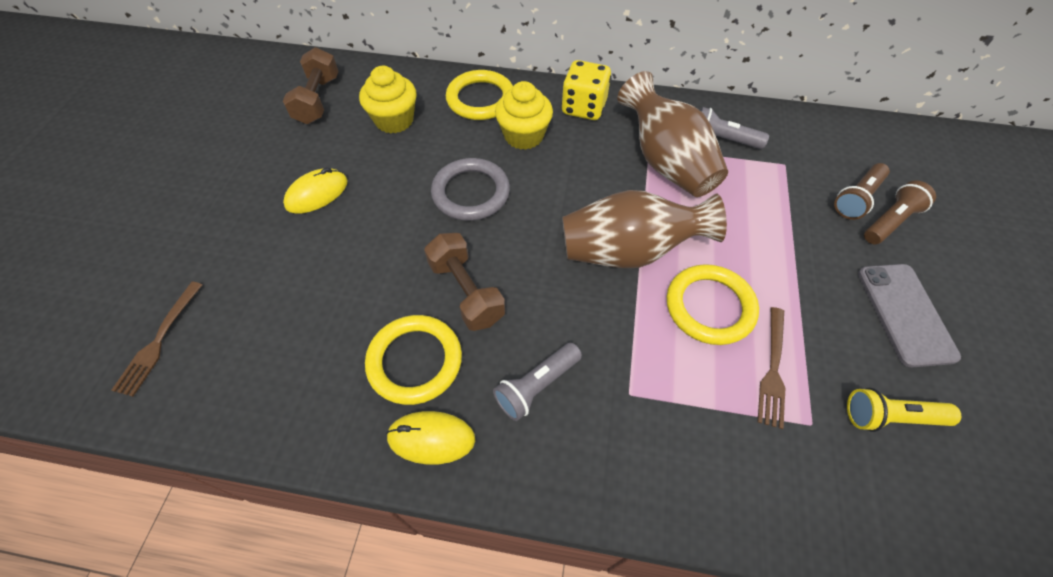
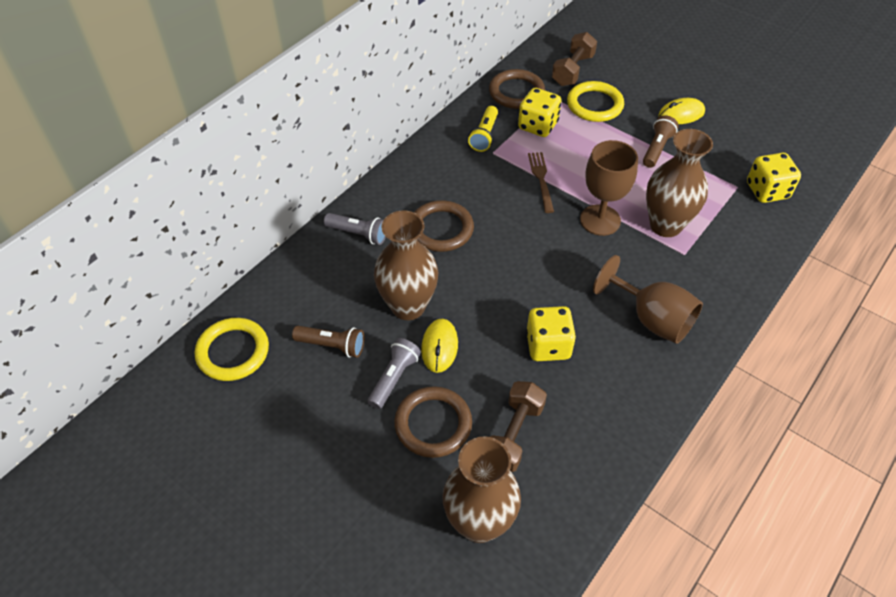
brown fork: 2 -> 1
brown goblet: 0 -> 2
brown ring: 0 -> 3
brown vase: 2 -> 3
grey phone: 1 -> 0
grey ring: 1 -> 0
yellow cupcake: 2 -> 0
yellow dice: 1 -> 3
yellow ring: 3 -> 2

